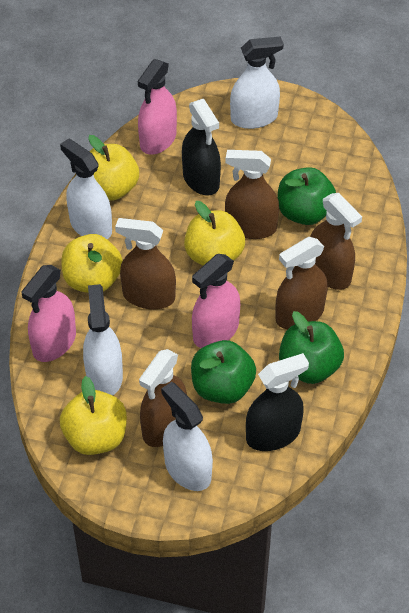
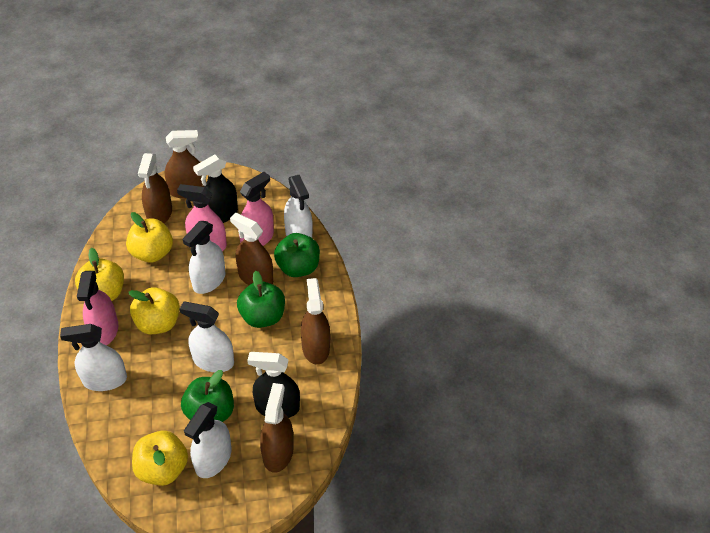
white spray bottle: 4 -> 5

